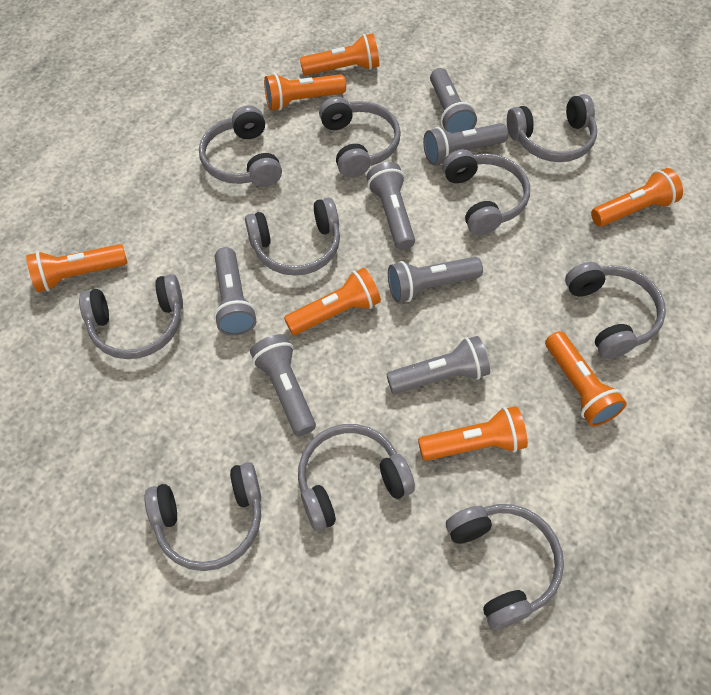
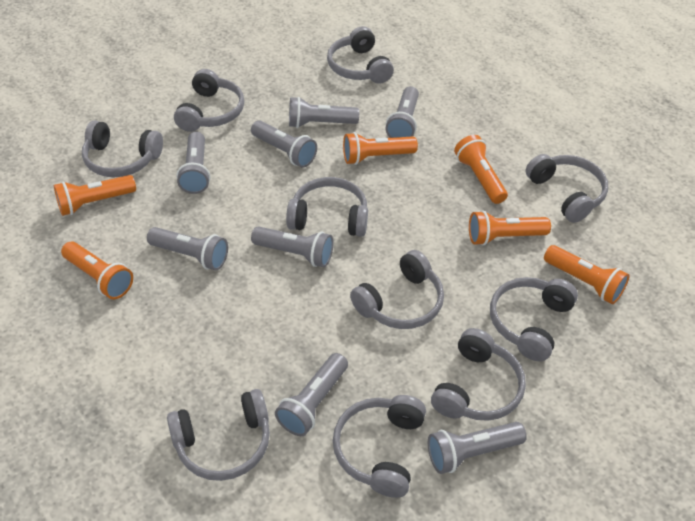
grey flashlight: 7 -> 8
orange flashlight: 7 -> 6

